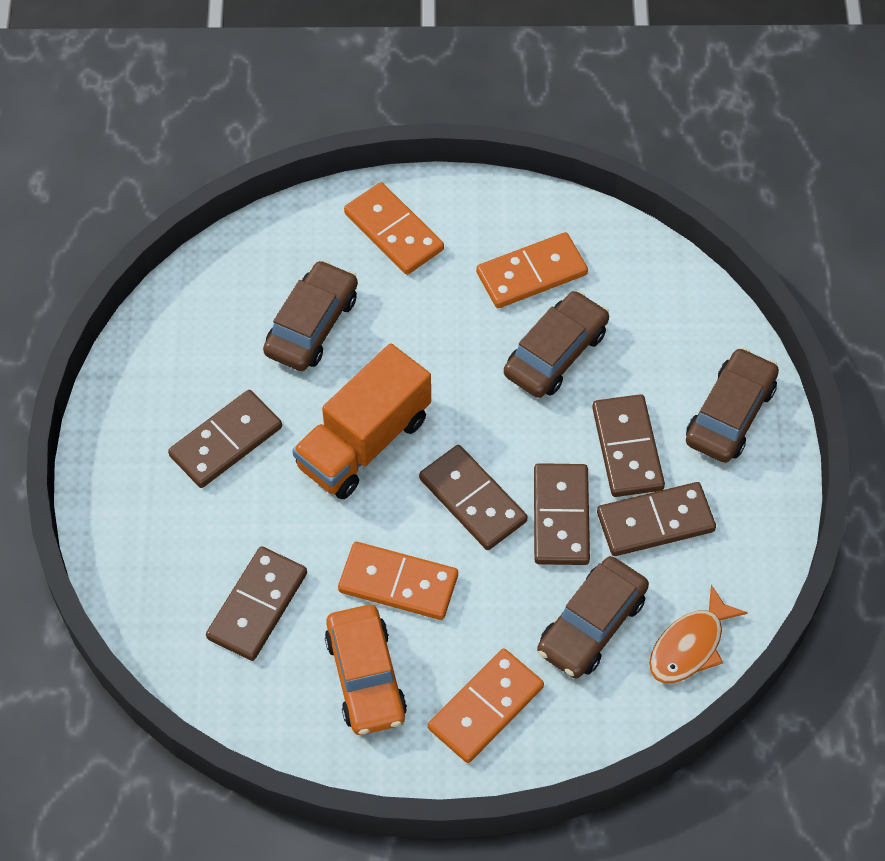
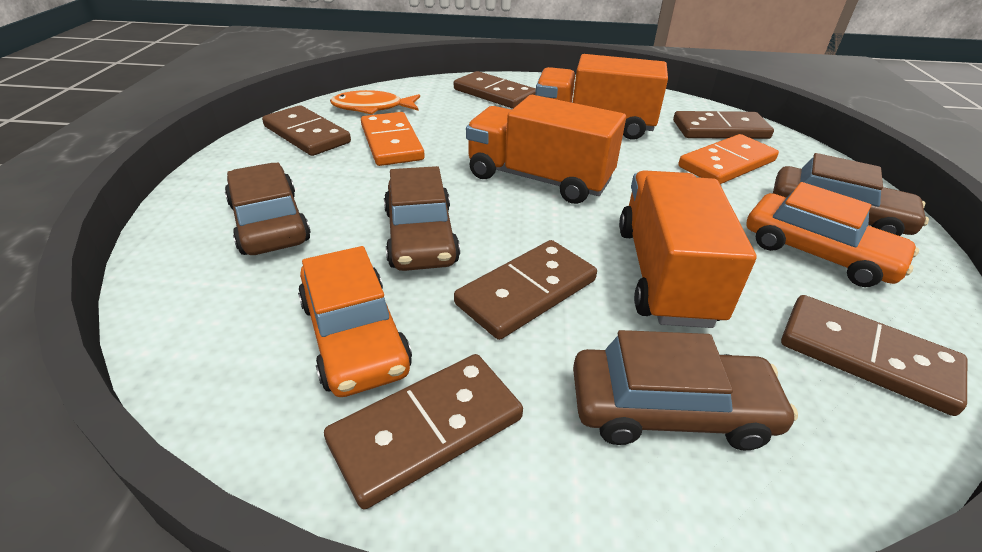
orange car: 1 -> 2
orange domino: 4 -> 2
orange truck: 1 -> 3

